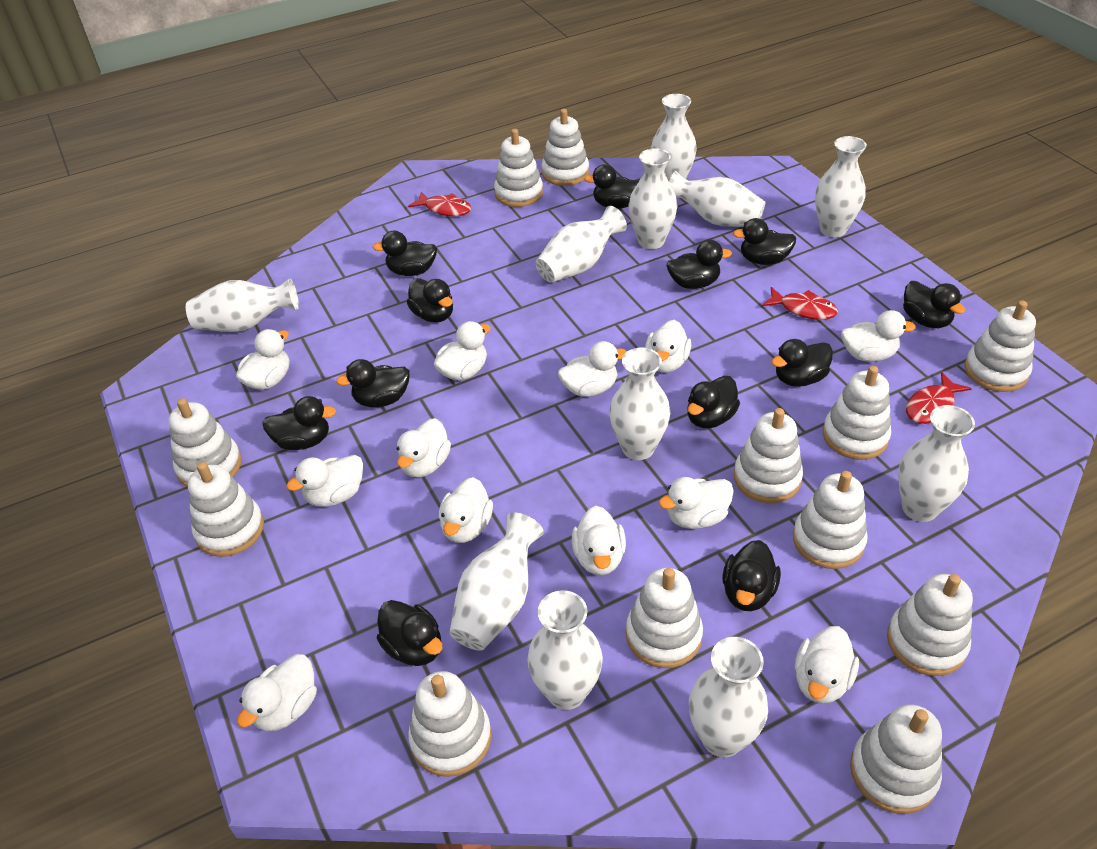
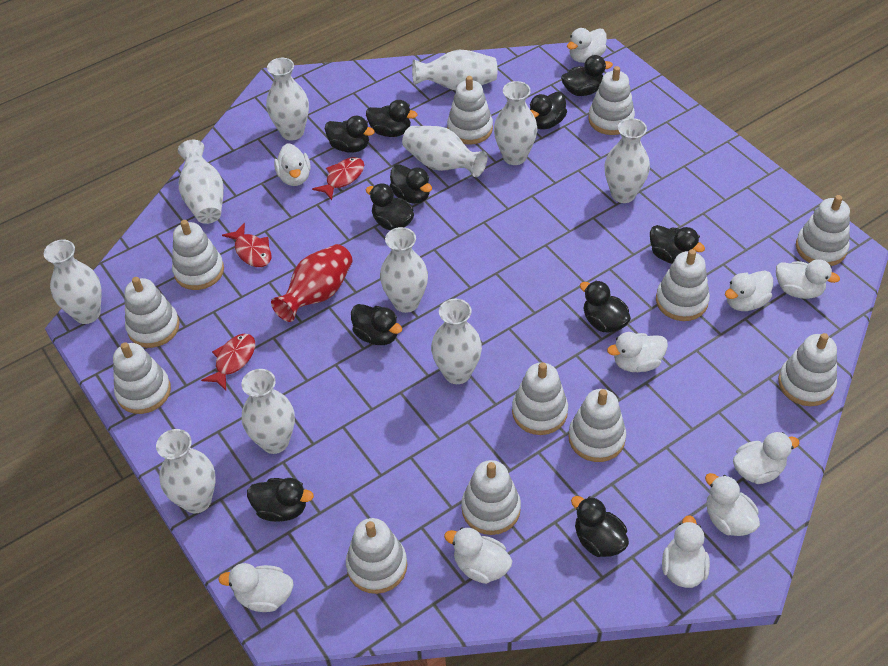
black duck: 12 -> 11
red vase: 0 -> 1
white duck: 12 -> 10

